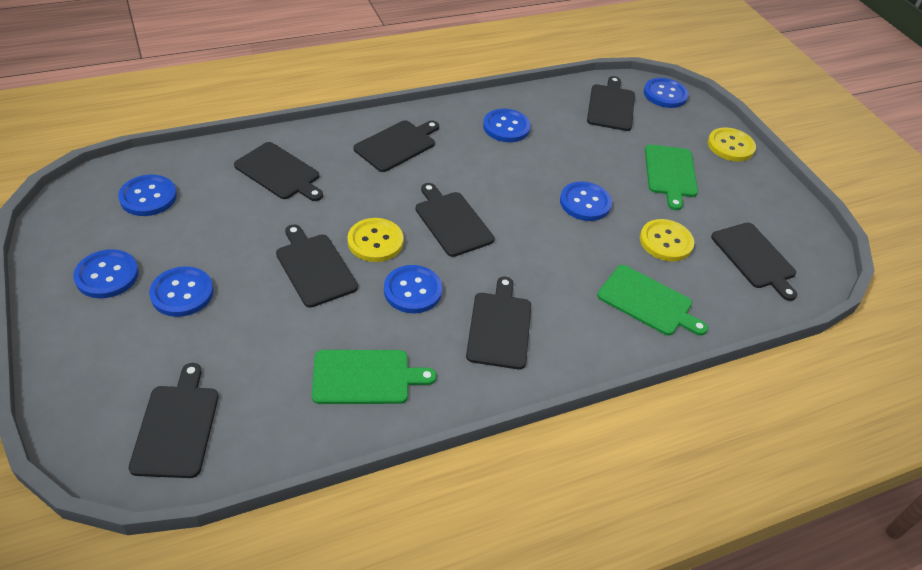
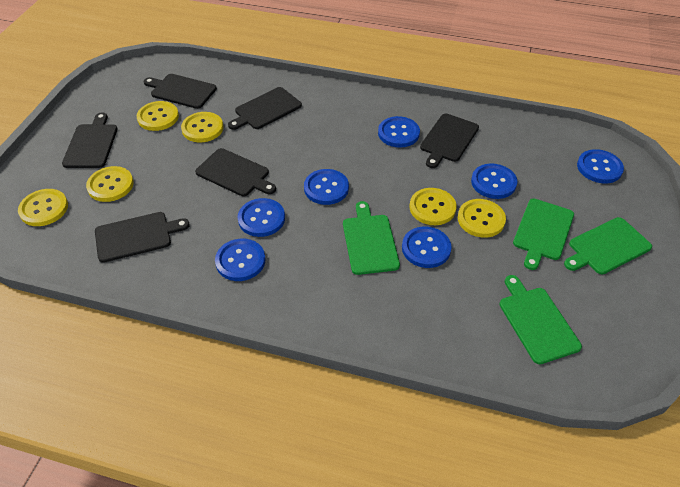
black cutting board: 8 -> 6
green cutting board: 3 -> 4
yellow button: 3 -> 6

